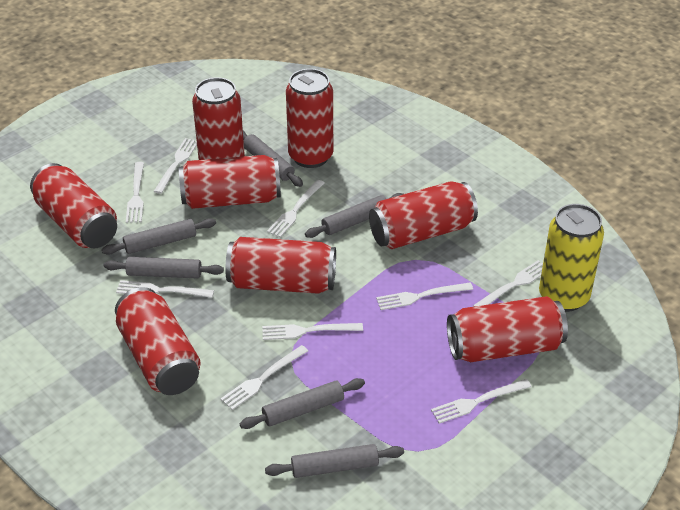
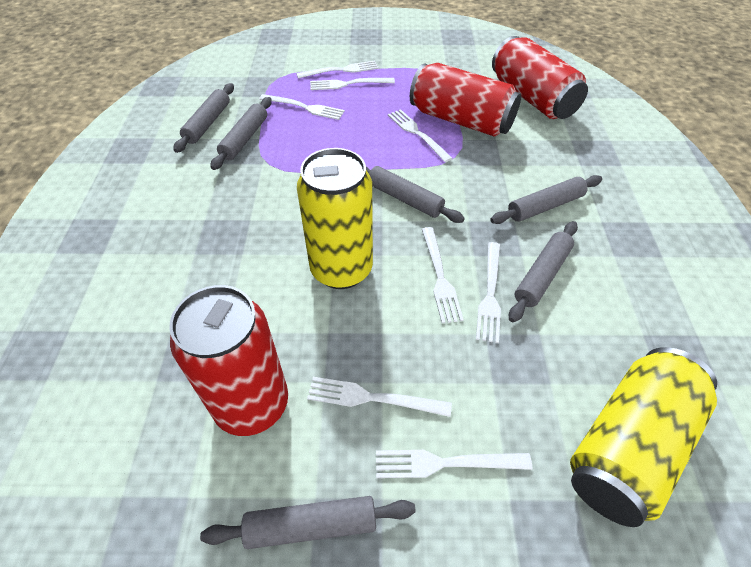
red can: 8 -> 3
white fork: 9 -> 8
yellow can: 1 -> 2

